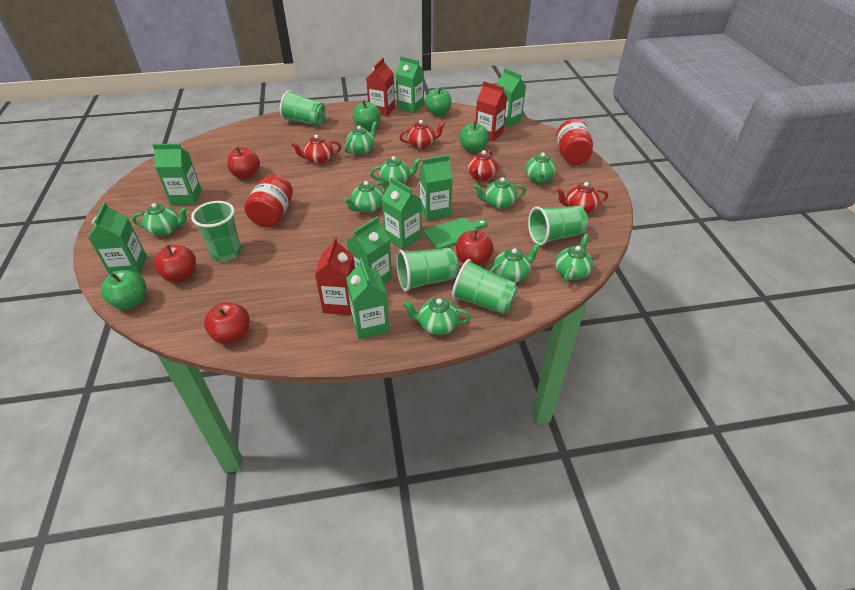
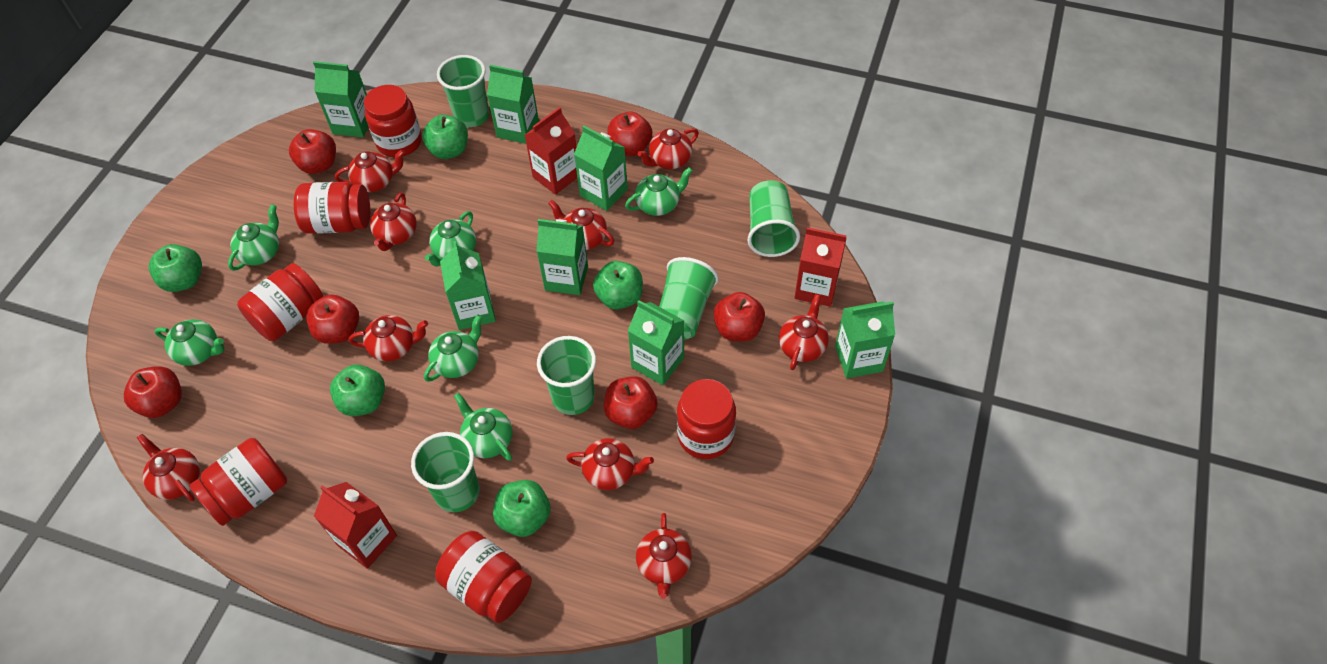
green apple: 4 -> 5
green carton: 8 -> 7
green cutting board: 1 -> 0
green teapot: 9 -> 6
red apple: 4 -> 6
red jar: 2 -> 6
red teapot: 4 -> 9

